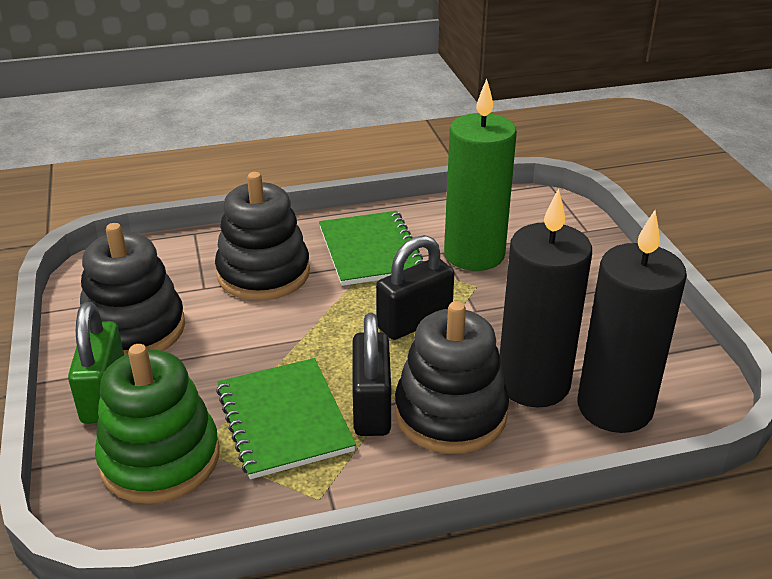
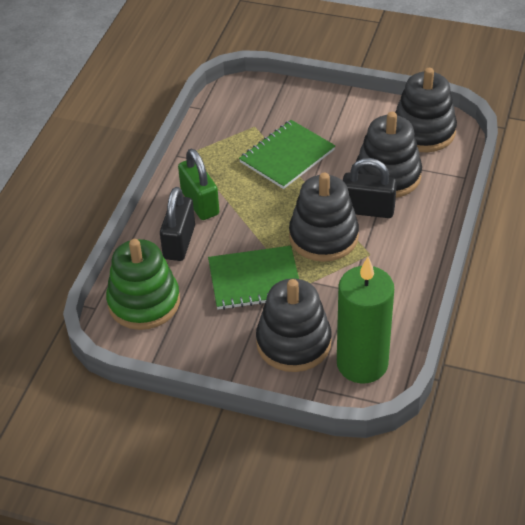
black candle: 2 -> 0
black stacking toy: 3 -> 4

